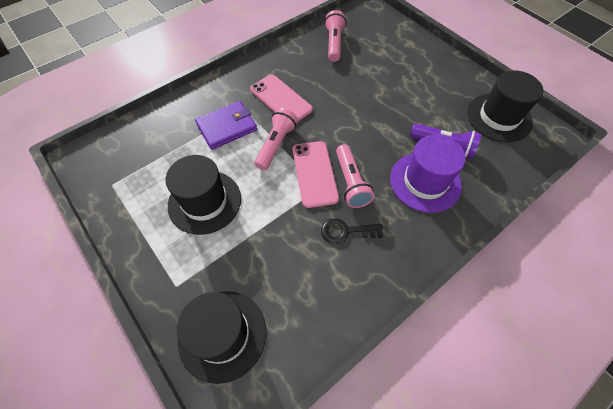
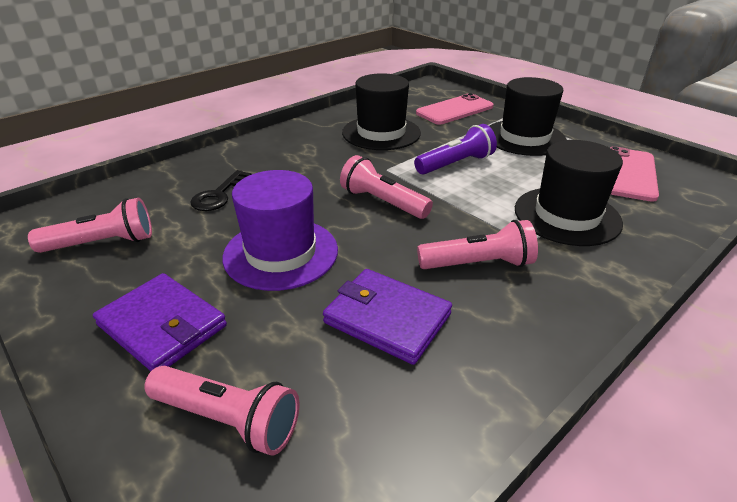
pink flashlight: 3 -> 4
purple wallet: 1 -> 2

